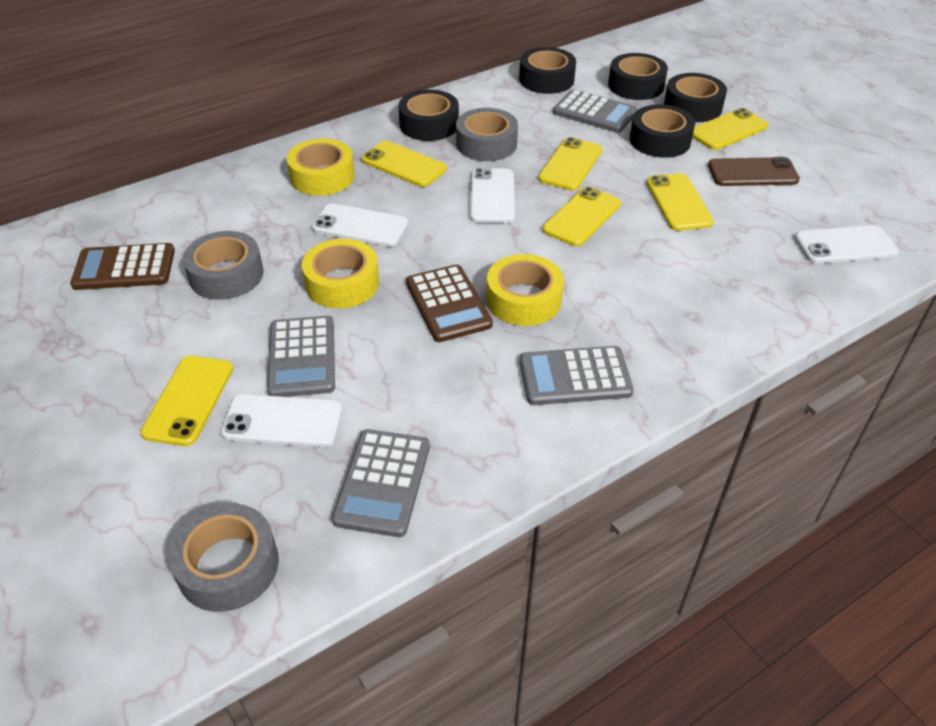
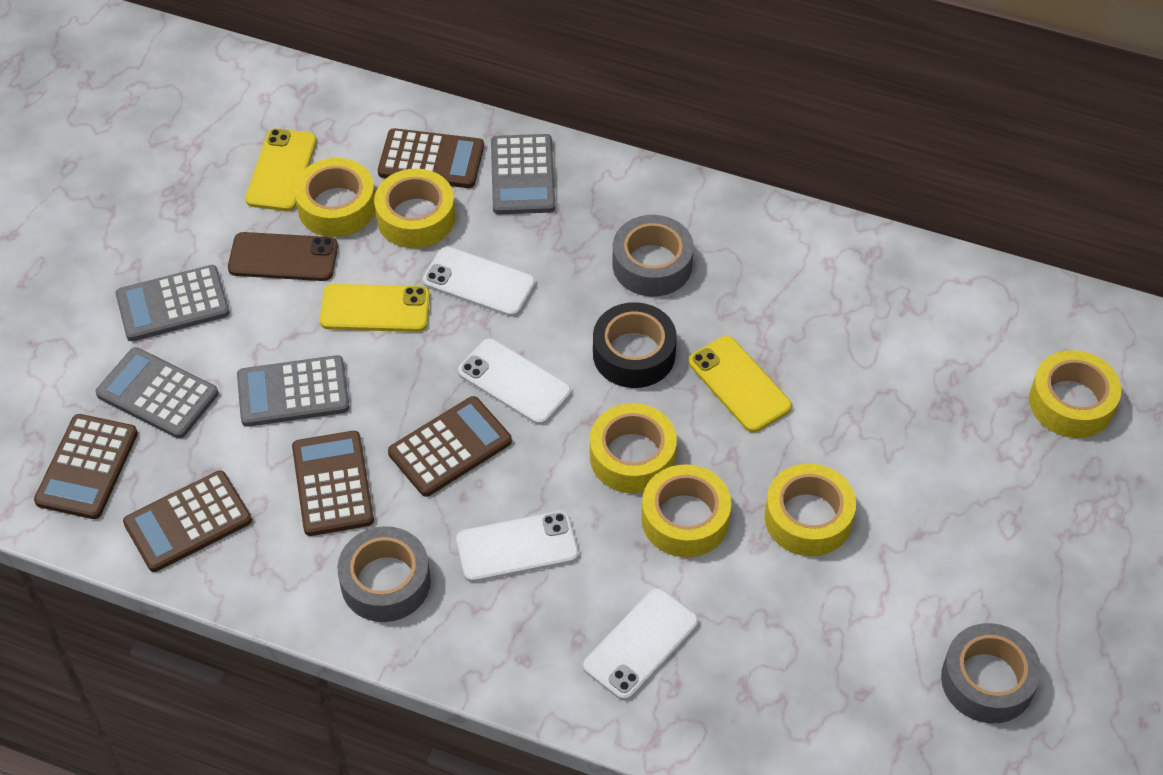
black tape: 5 -> 1
brown calculator: 2 -> 5
yellow phone: 6 -> 3
yellow tape: 3 -> 6

